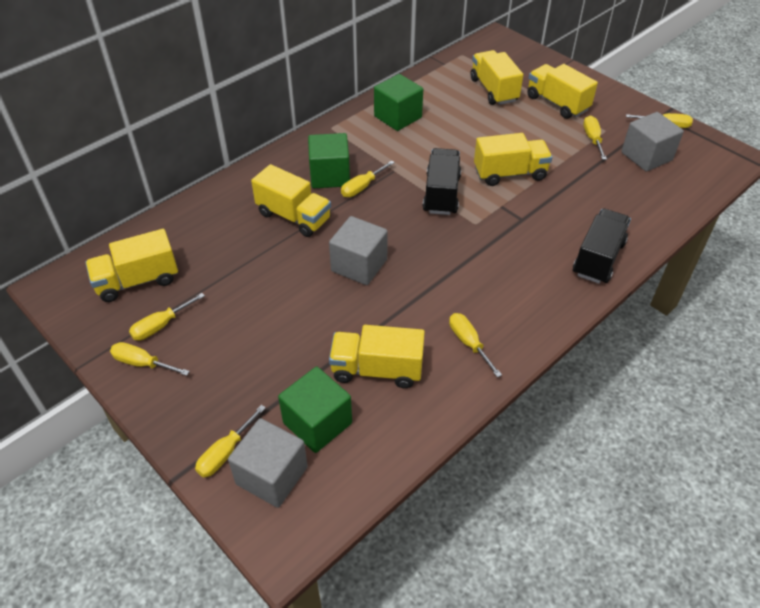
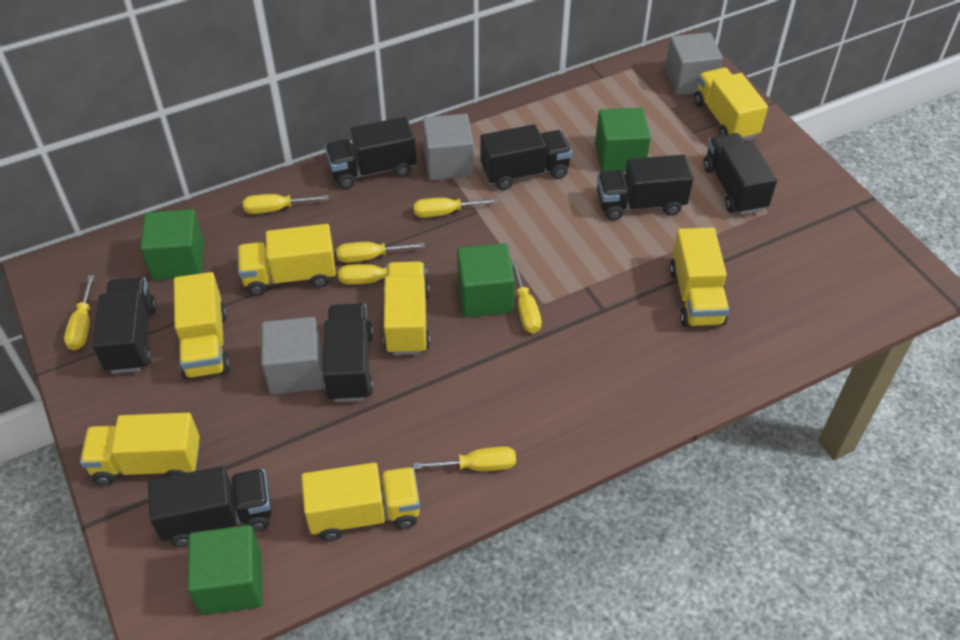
black truck: 2 -> 7
green cube: 3 -> 4
yellow truck: 6 -> 7

